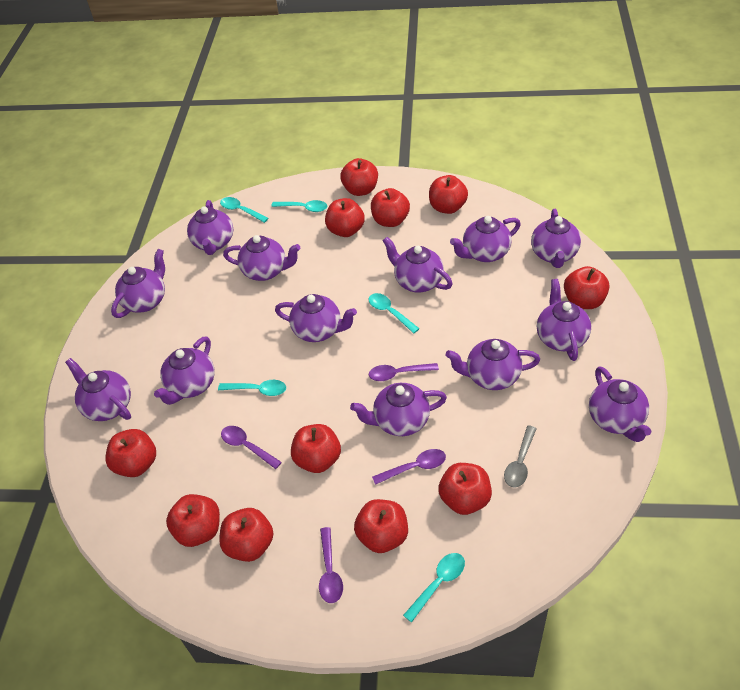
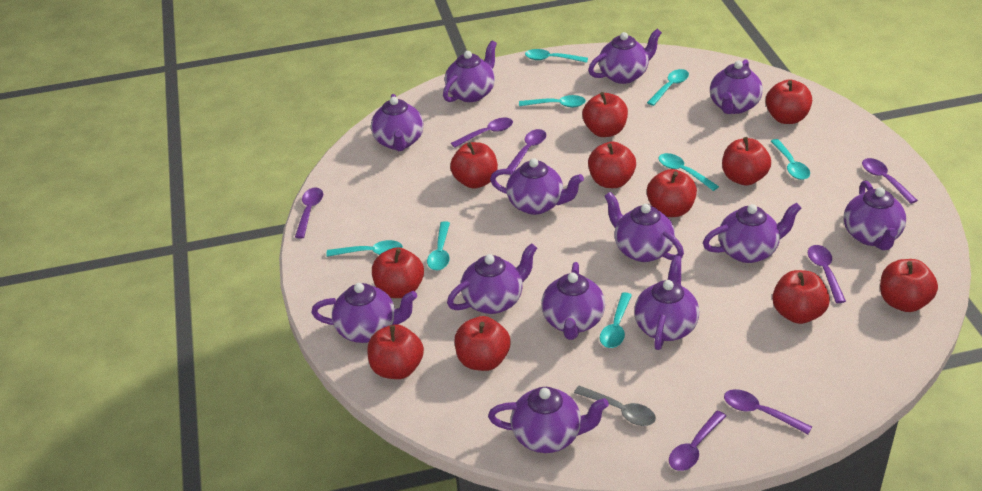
purple spoon: 4 -> 7
turquoise spoon: 5 -> 8

